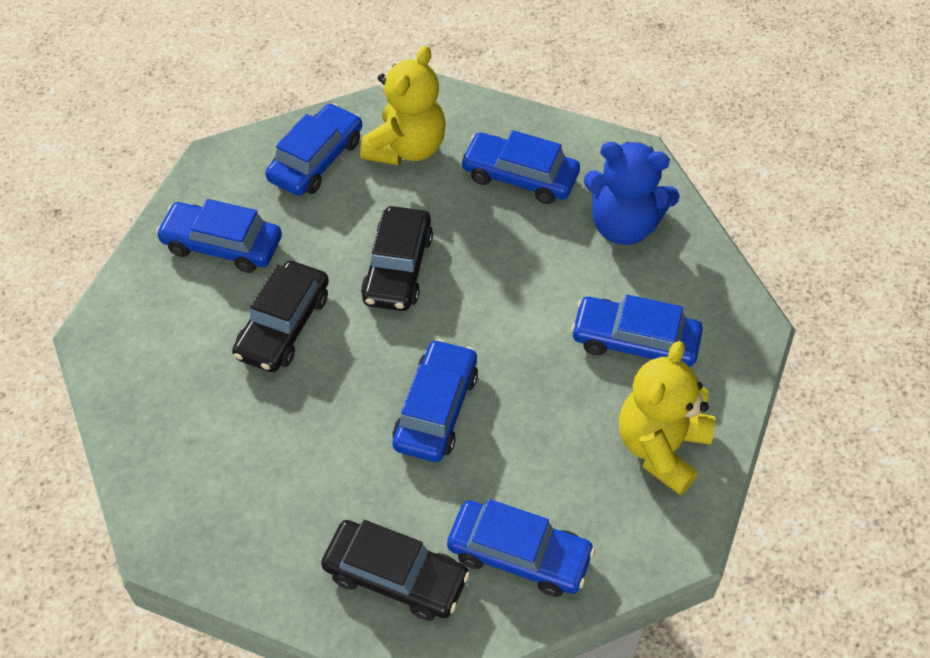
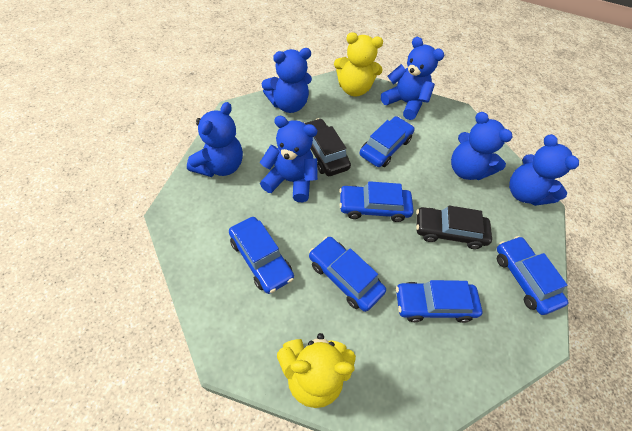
black car: 3 -> 2
blue teddy bear: 1 -> 6

